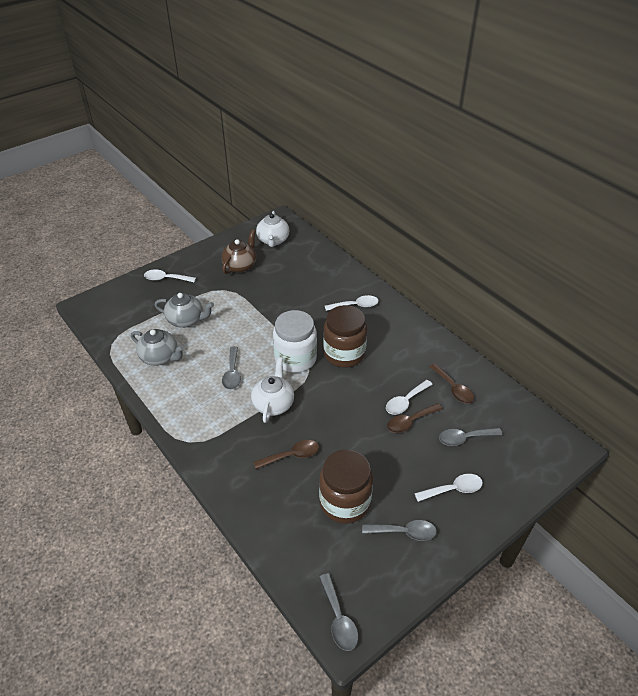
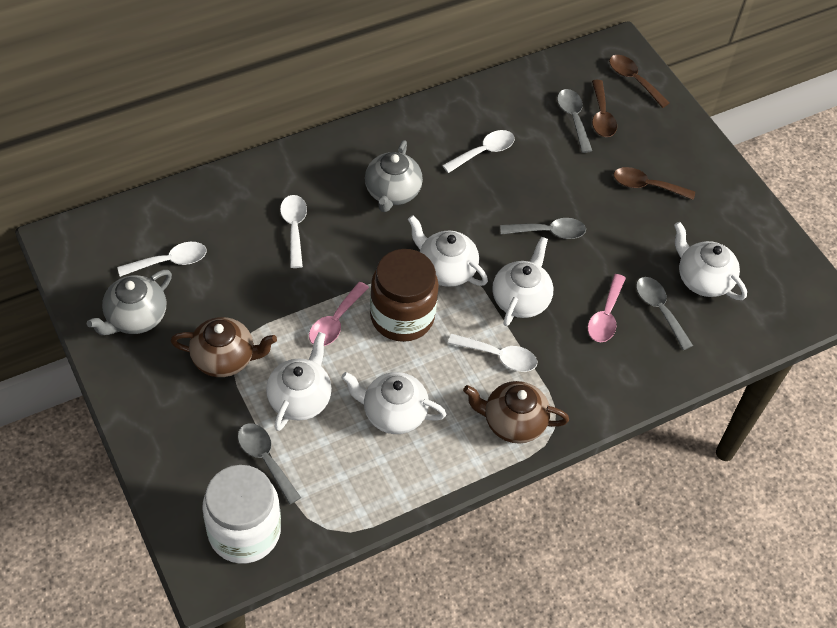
brown jar: 2 -> 1
brown teapot: 1 -> 2
pink spoon: 0 -> 2
white teapot: 2 -> 5

